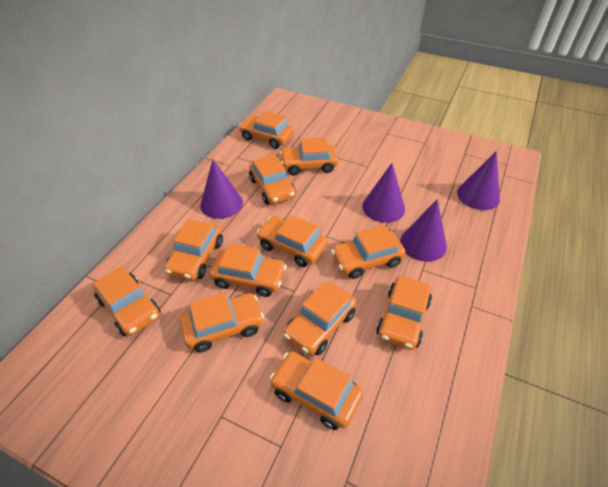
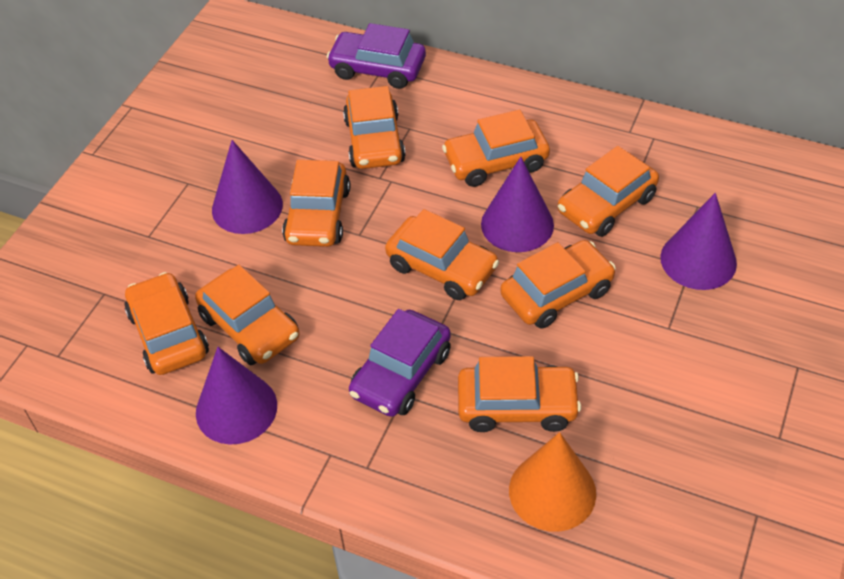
orange car: 12 -> 9
orange cone: 0 -> 1
purple car: 0 -> 2

